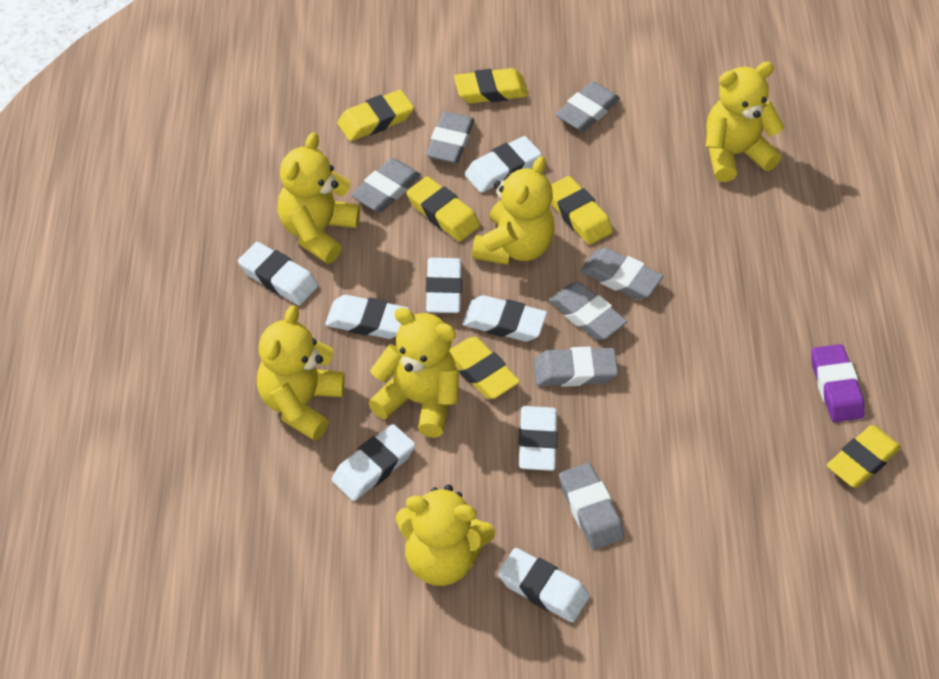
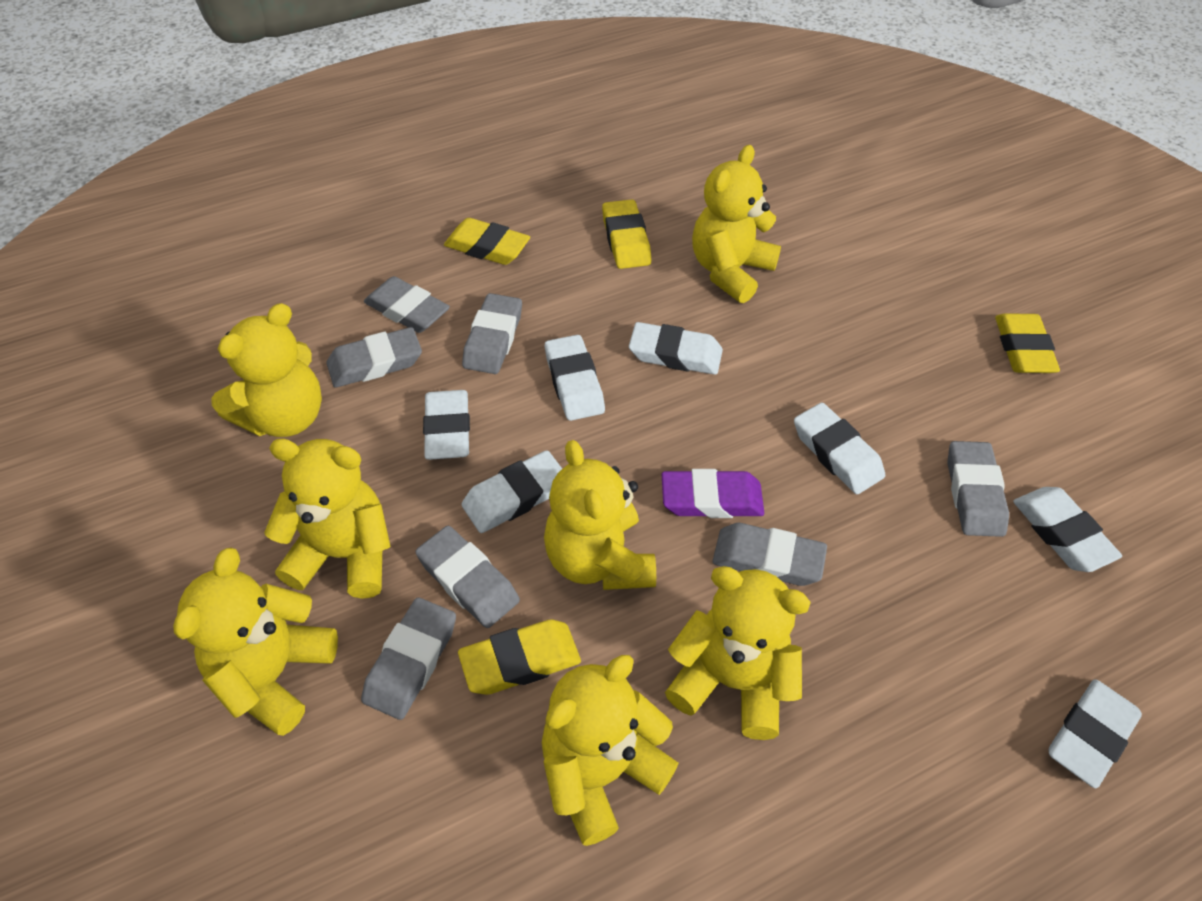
white eraser: 8 -> 7
yellow eraser: 6 -> 4
yellow teddy bear: 6 -> 7

